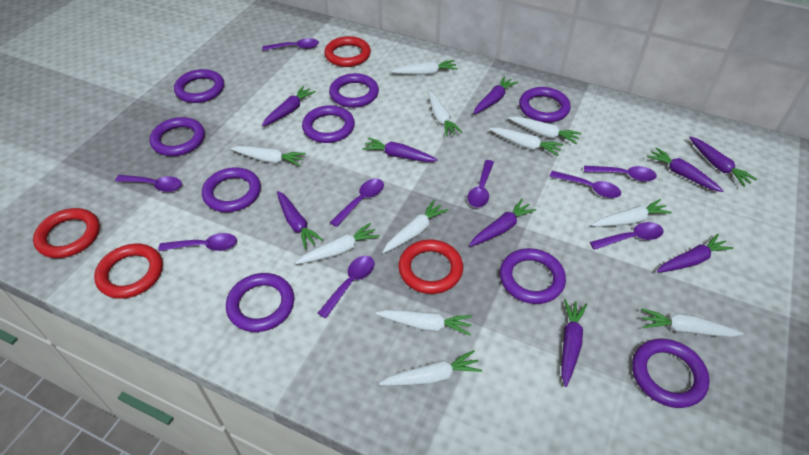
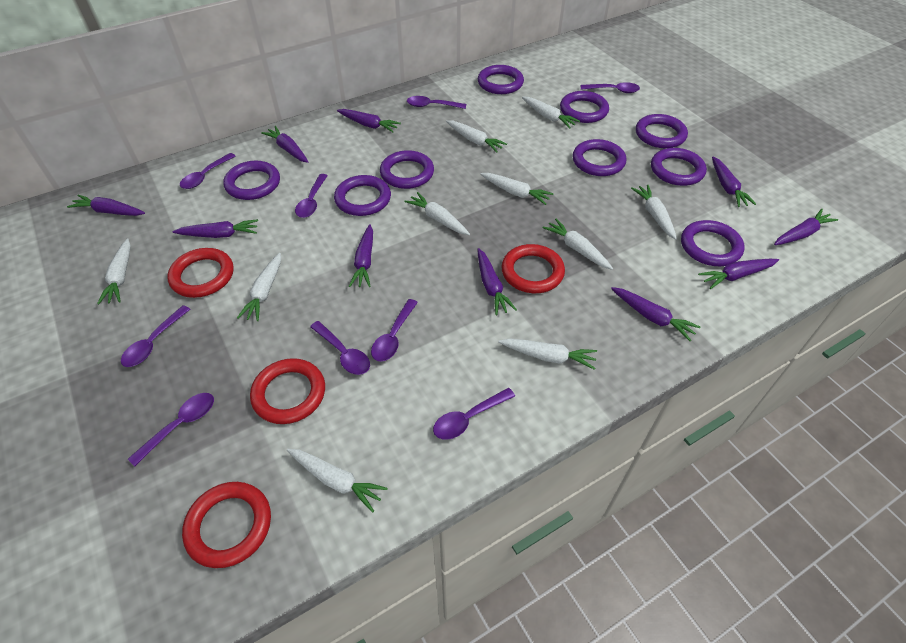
purple carrot: 9 -> 10
white carrot: 11 -> 10

